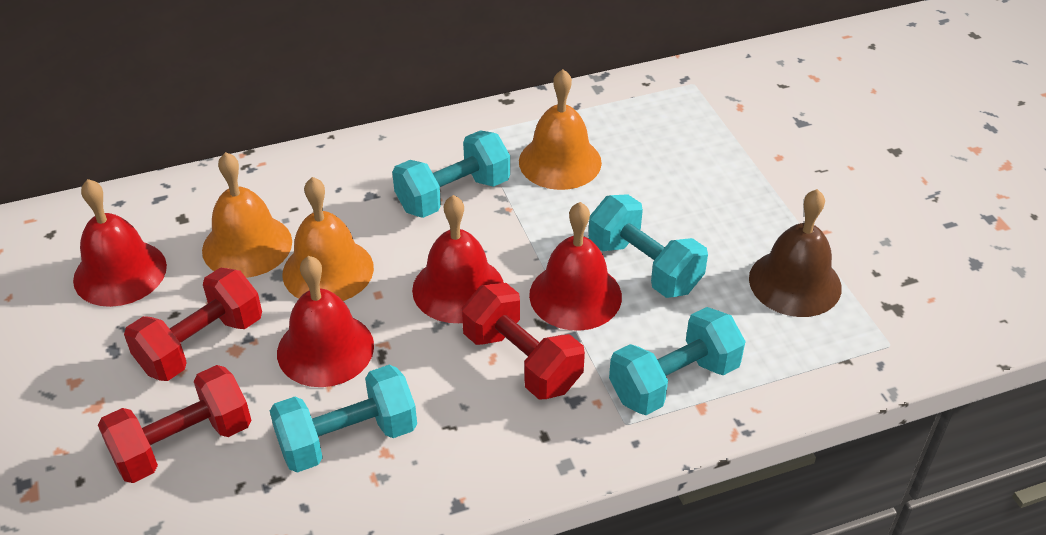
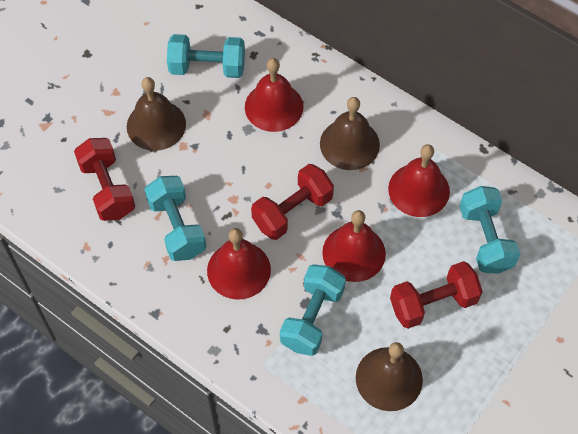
brown bell: 1 -> 3
orange bell: 3 -> 0

